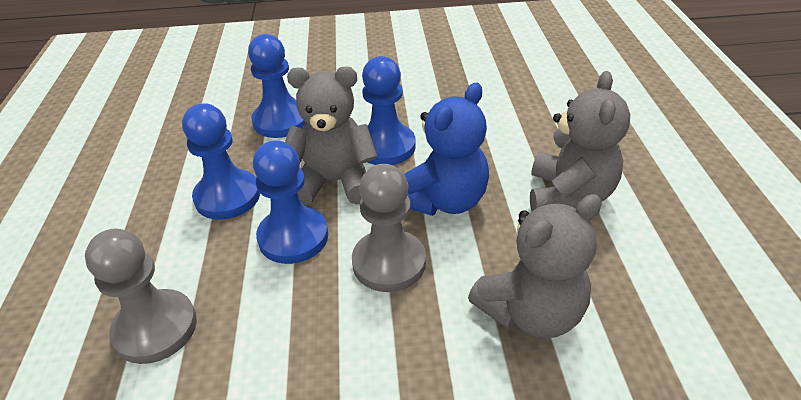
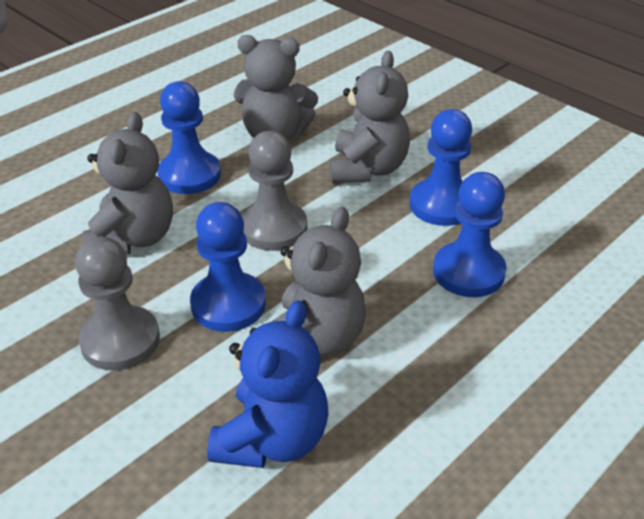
grey teddy bear: 3 -> 4

